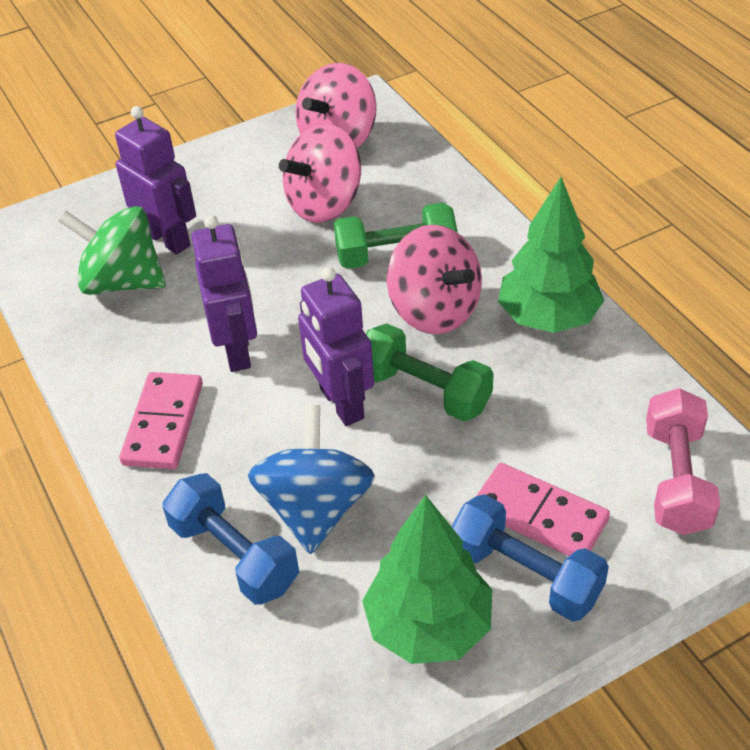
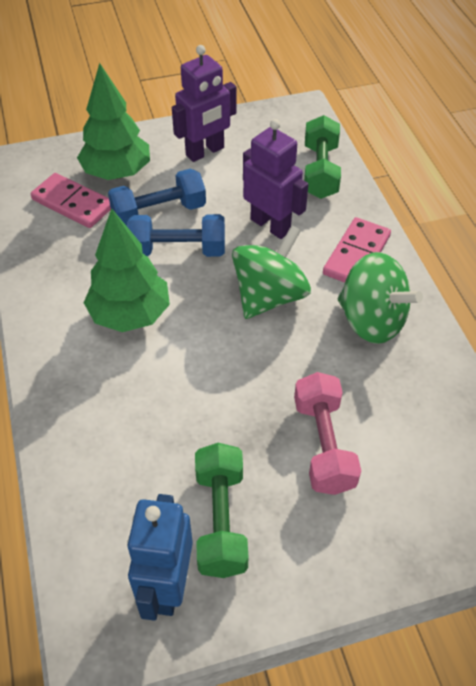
blue robot: 0 -> 1
blue spinning top: 1 -> 0
green spinning top: 1 -> 2
pink spinning top: 3 -> 0
purple robot: 3 -> 2

